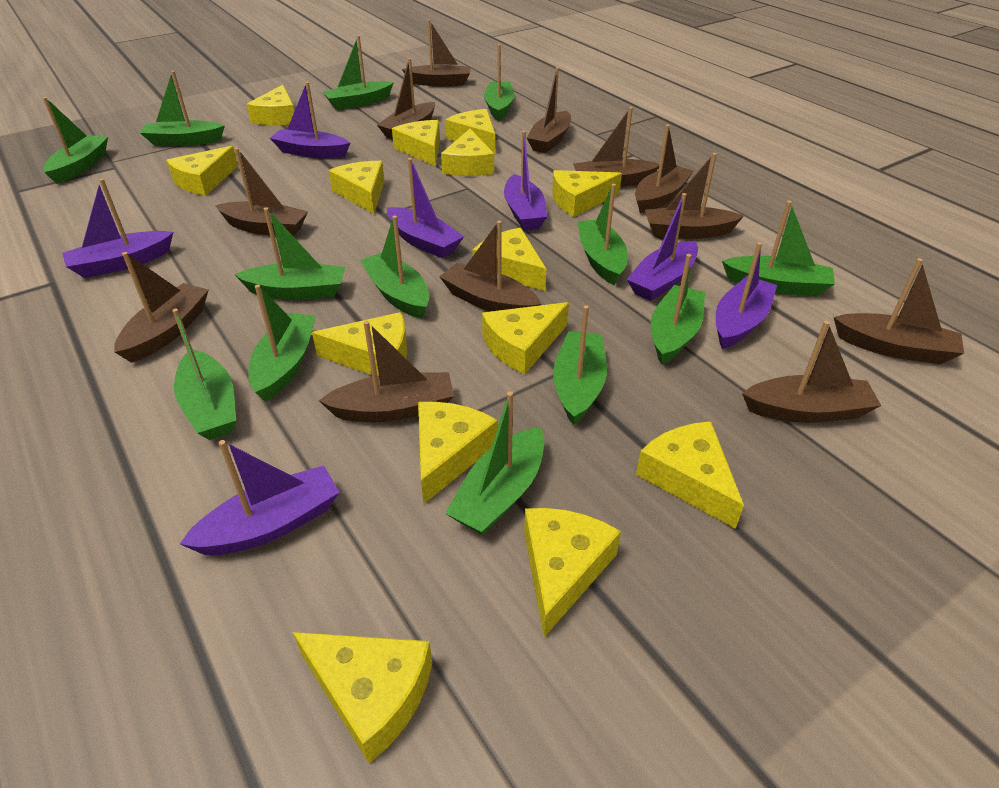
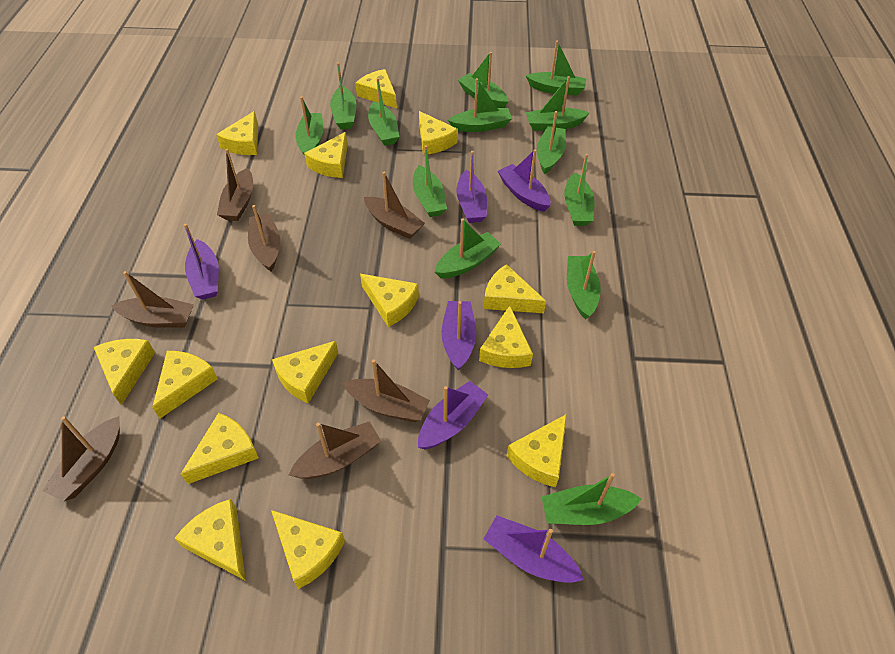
brown boat: 12 -> 7
purple boat: 7 -> 6

